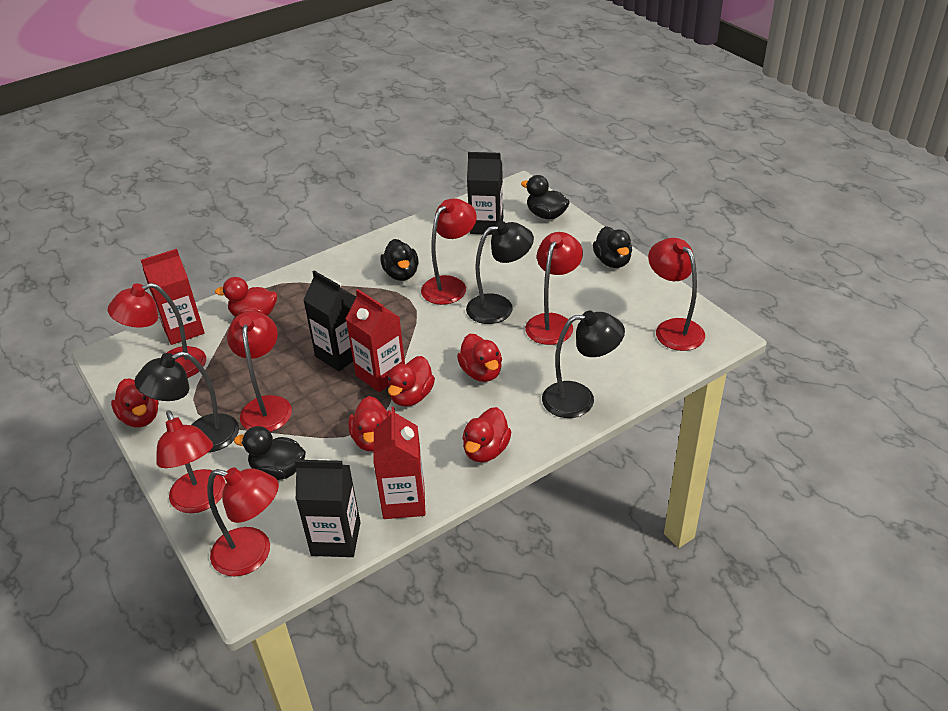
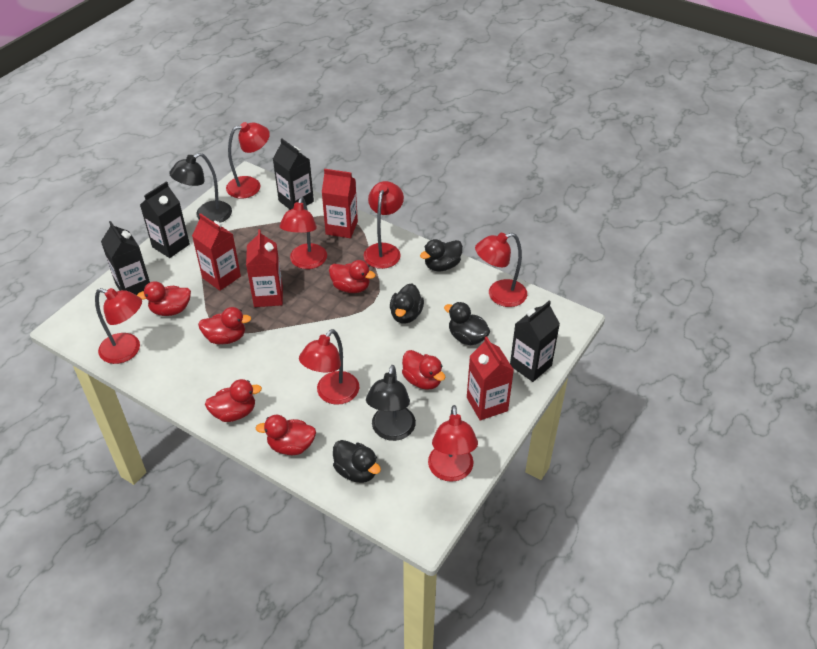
black carton: 3 -> 4
black lamp: 3 -> 2
red carton: 3 -> 4

